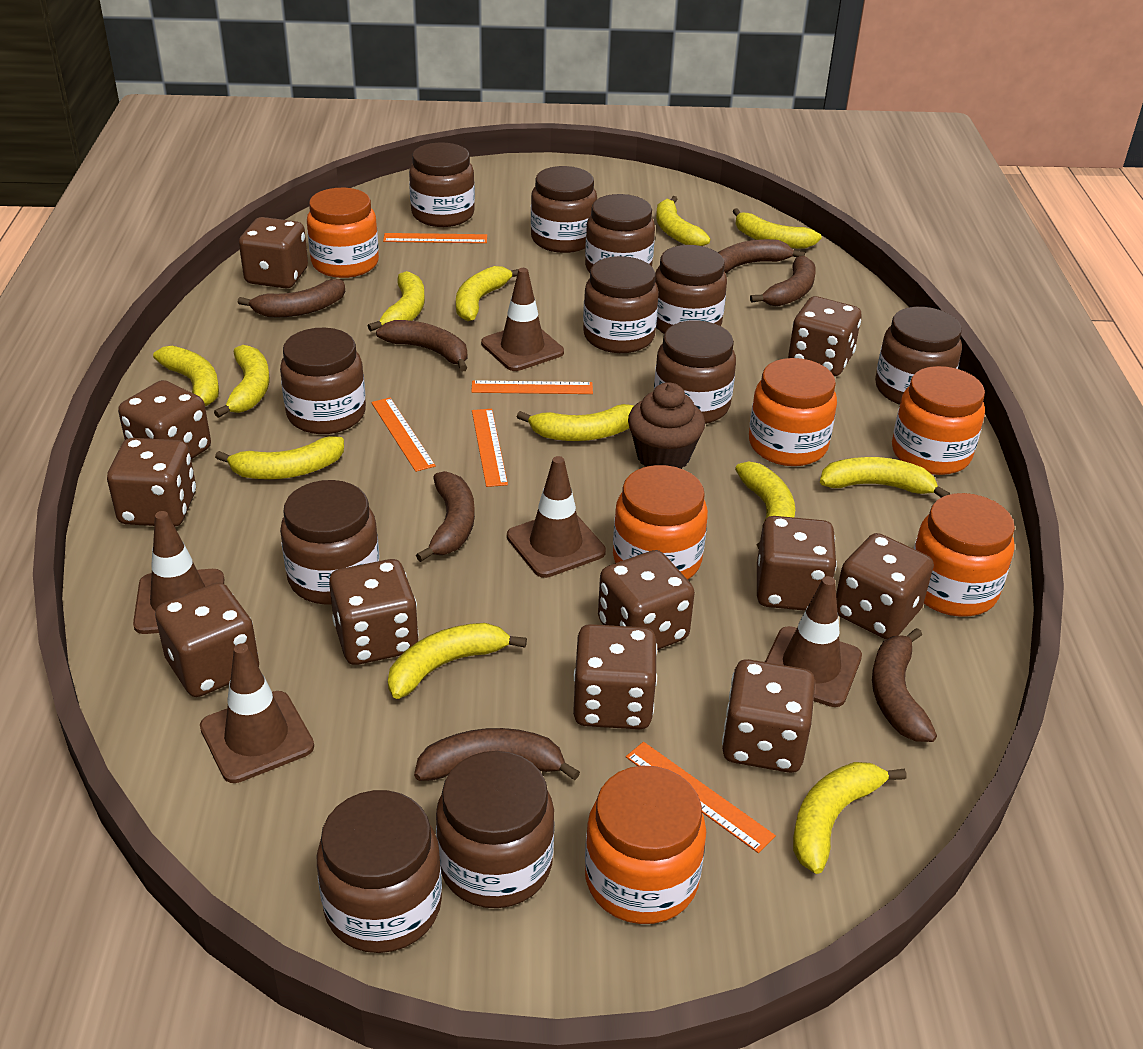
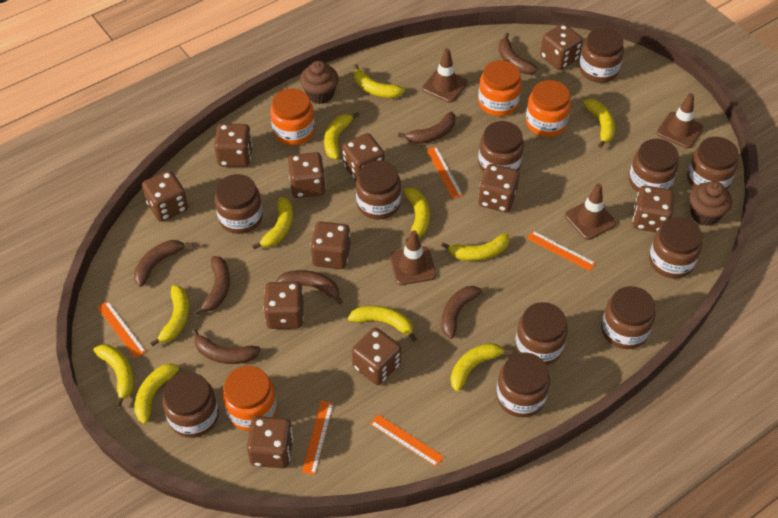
brown cupcake: 1 -> 2
brown traffic cone: 5 -> 4
orange jar: 6 -> 4
yellow banana: 12 -> 11

